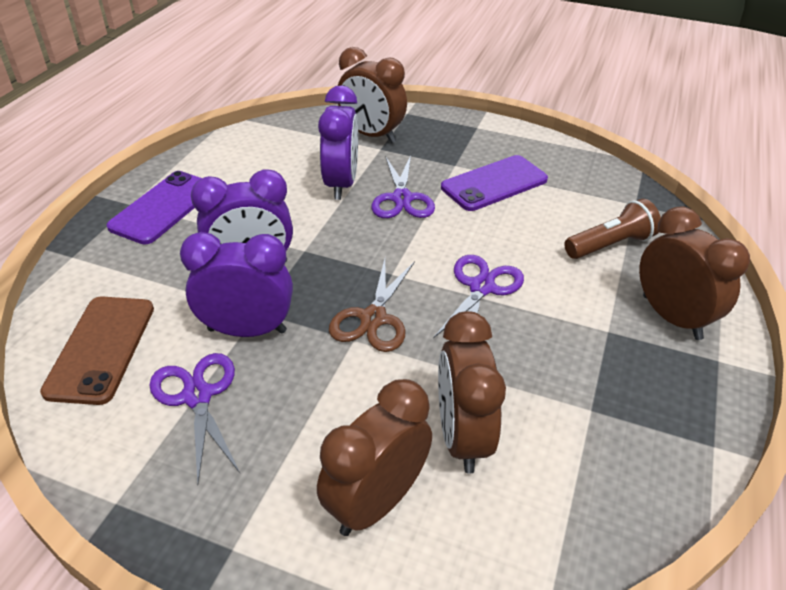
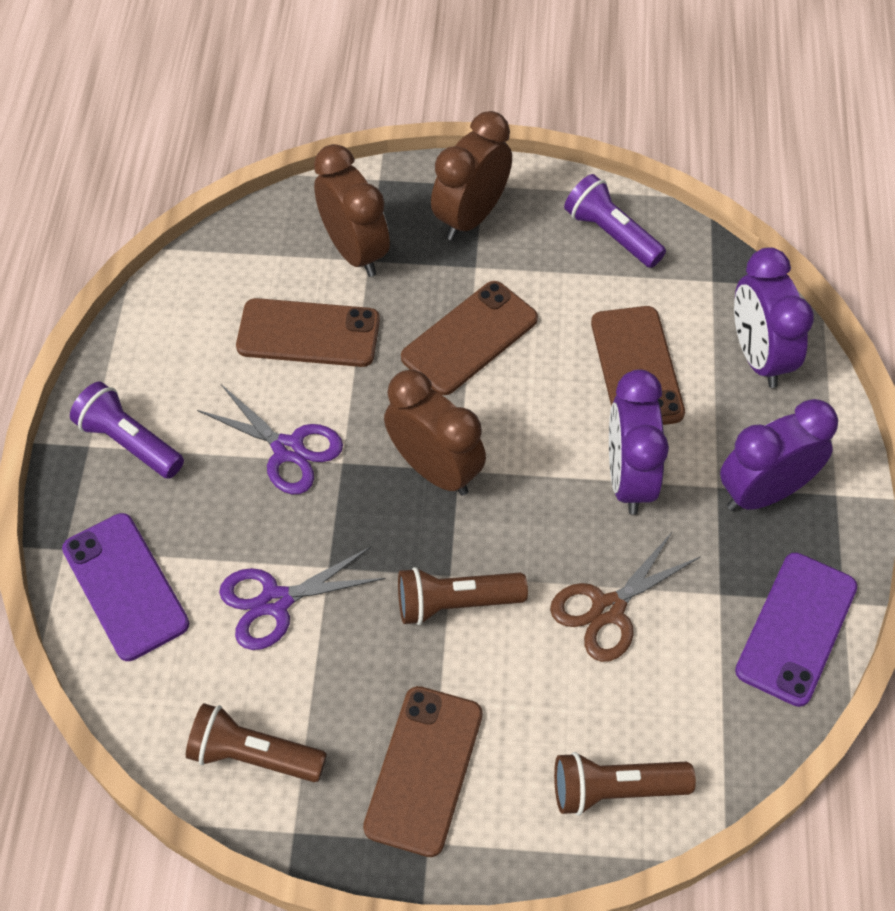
brown clock: 4 -> 3
brown flashlight: 1 -> 3
brown phone: 1 -> 4
purple flashlight: 0 -> 2
purple scissors: 3 -> 2

